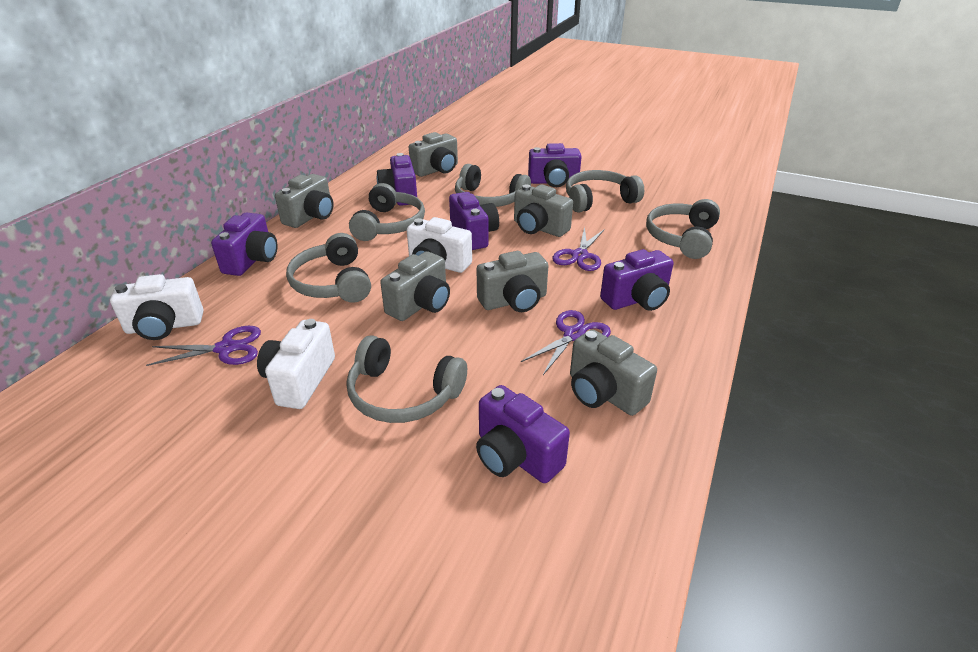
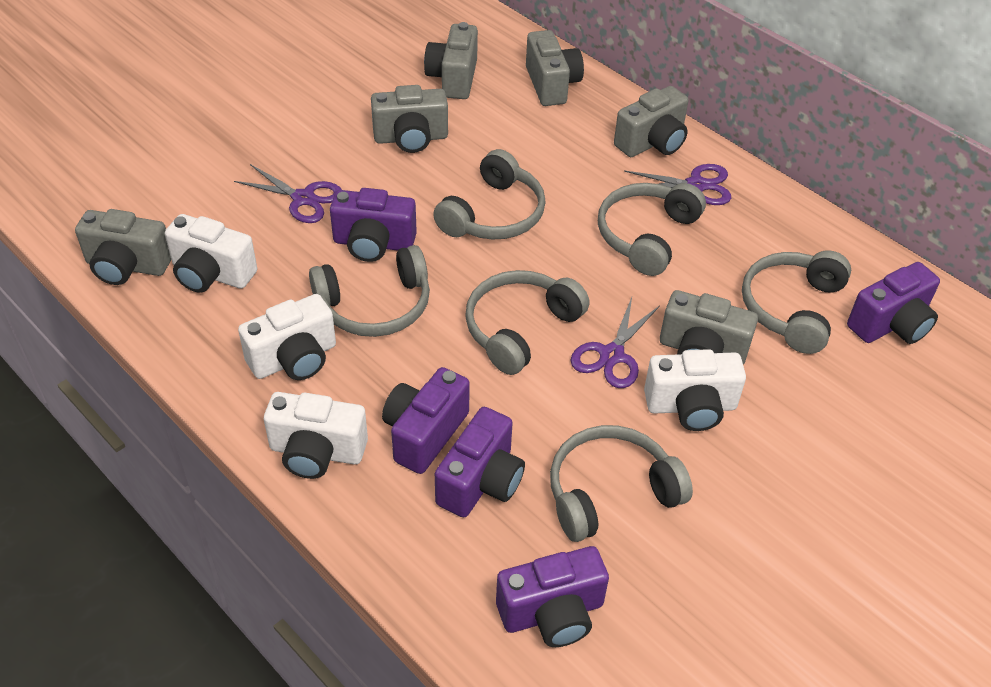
purple camera: 6 -> 5
white camera: 3 -> 4

